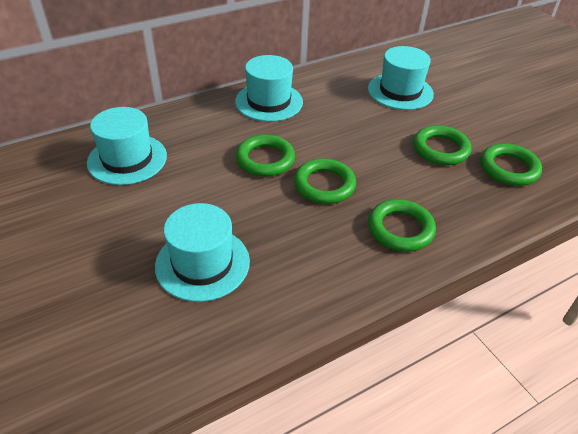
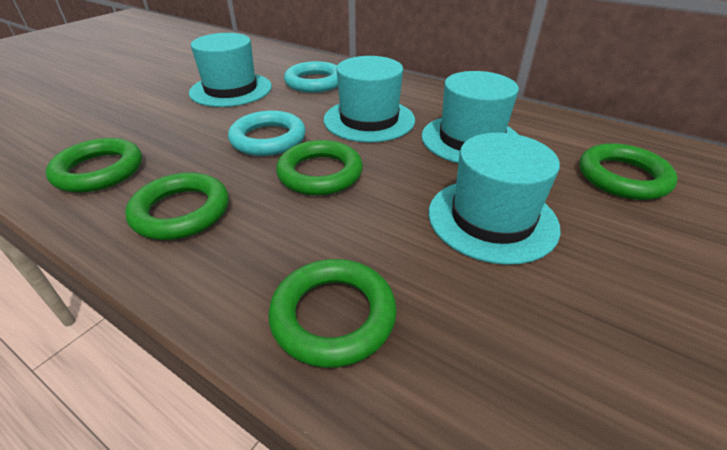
turquoise ring: 0 -> 2

